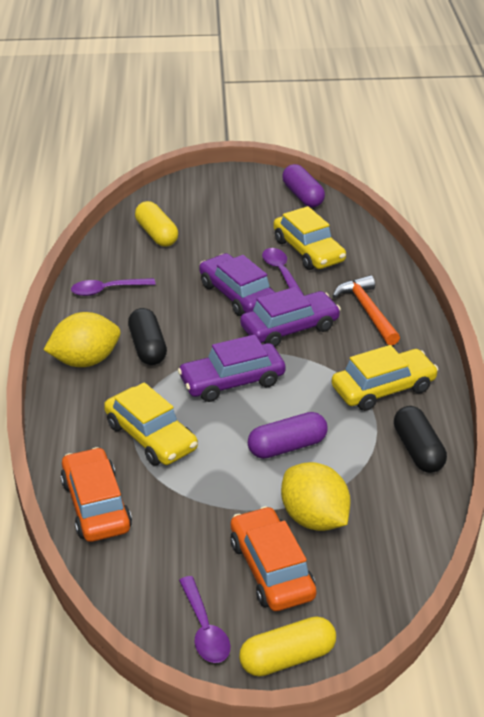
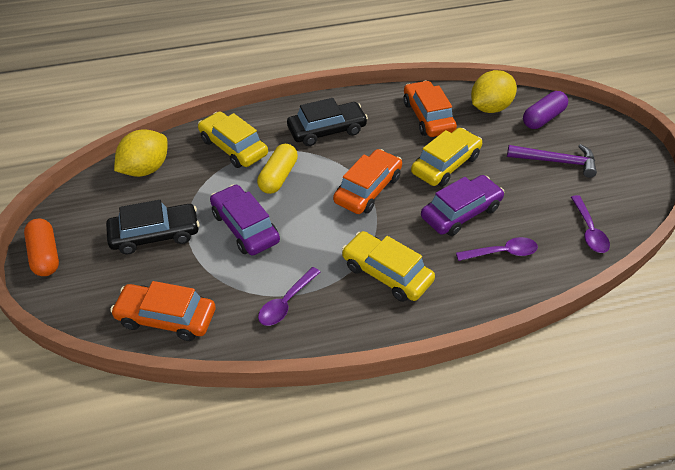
black capsule: 2 -> 0
black car: 0 -> 2
orange capsule: 0 -> 1
orange car: 2 -> 3
orange hammer: 1 -> 0
purple capsule: 2 -> 1
purple car: 3 -> 2
purple hammer: 0 -> 1
yellow capsule: 2 -> 1

